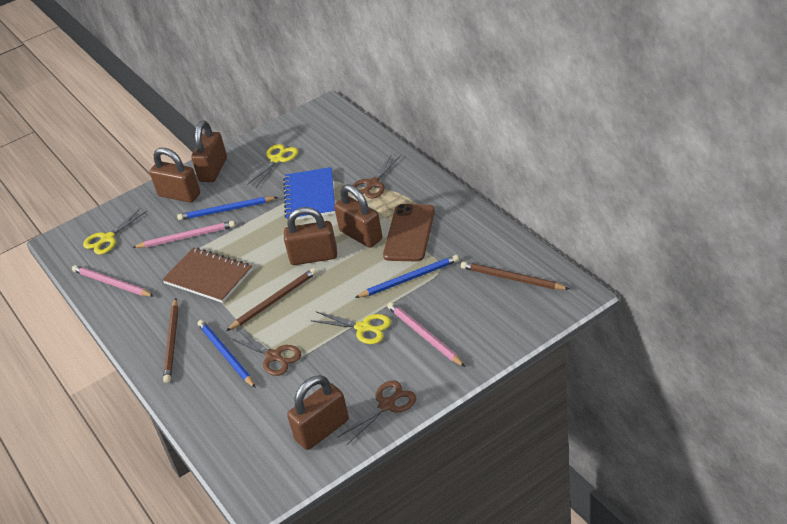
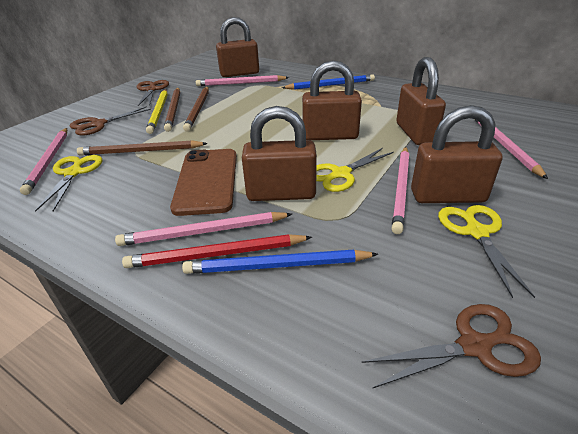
blue notebook: 1 -> 0
blue pencil: 3 -> 2
brown notebook: 1 -> 0
pink pencil: 3 -> 5
red pencil: 0 -> 1
yellow pencil: 0 -> 1

